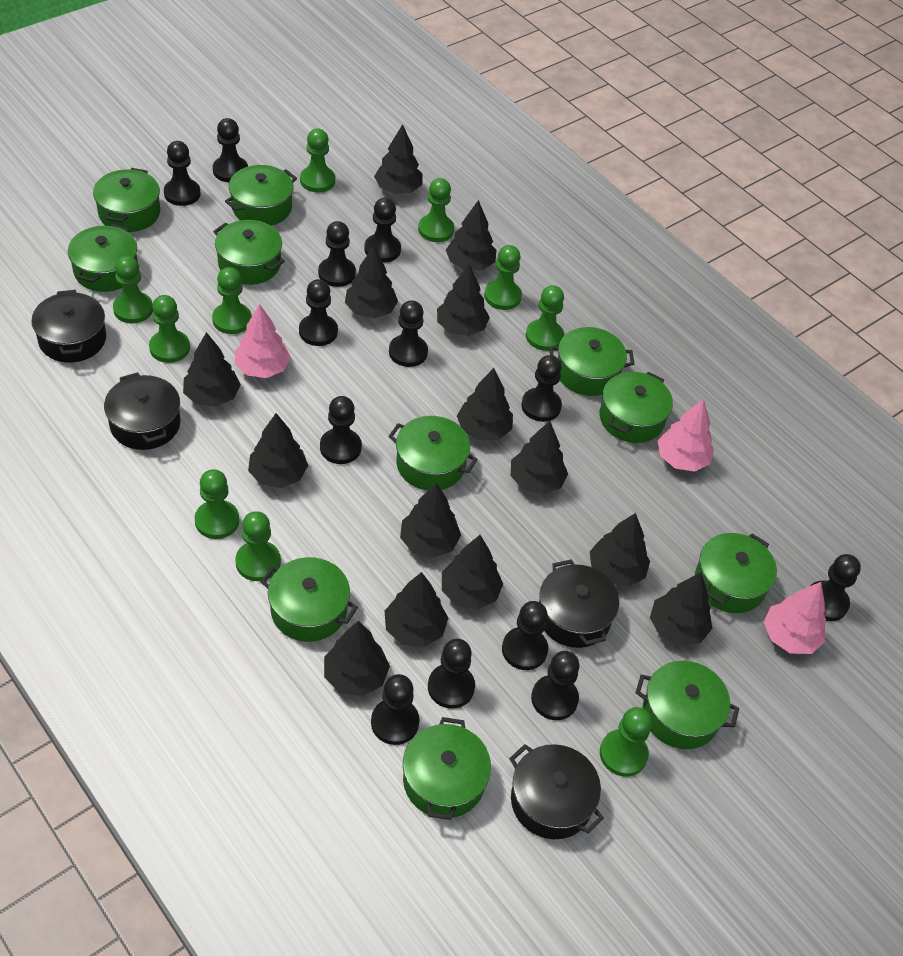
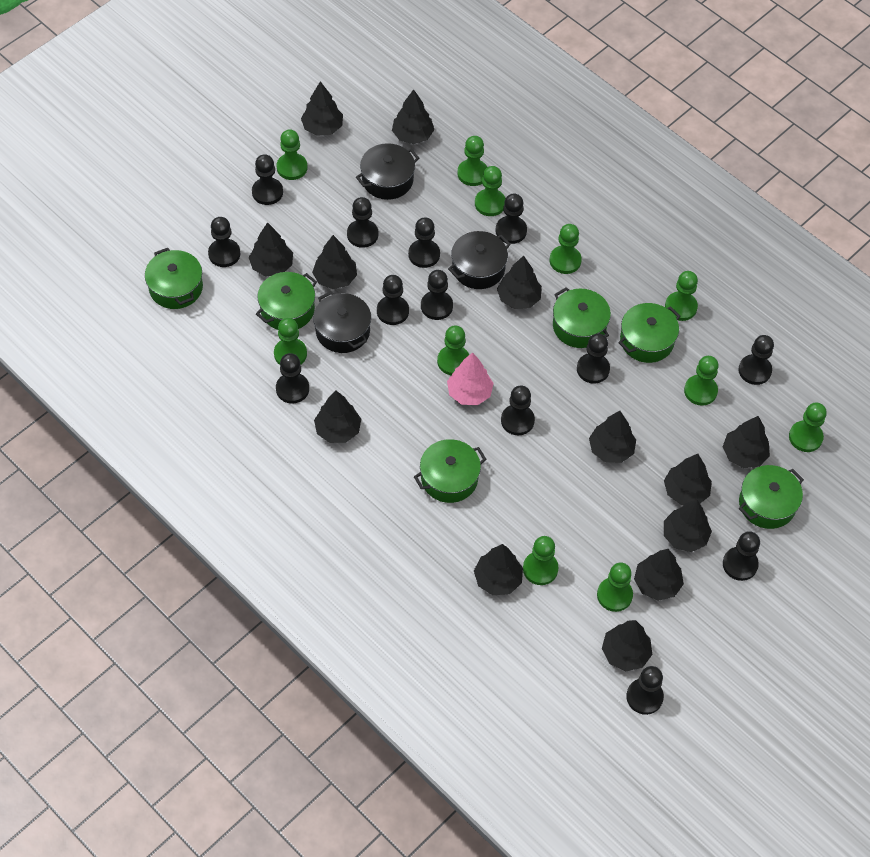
black pot: 4 -> 3
black tree: 14 -> 13
green pawn: 10 -> 11
green pot: 11 -> 6
pink tree: 3 -> 1

